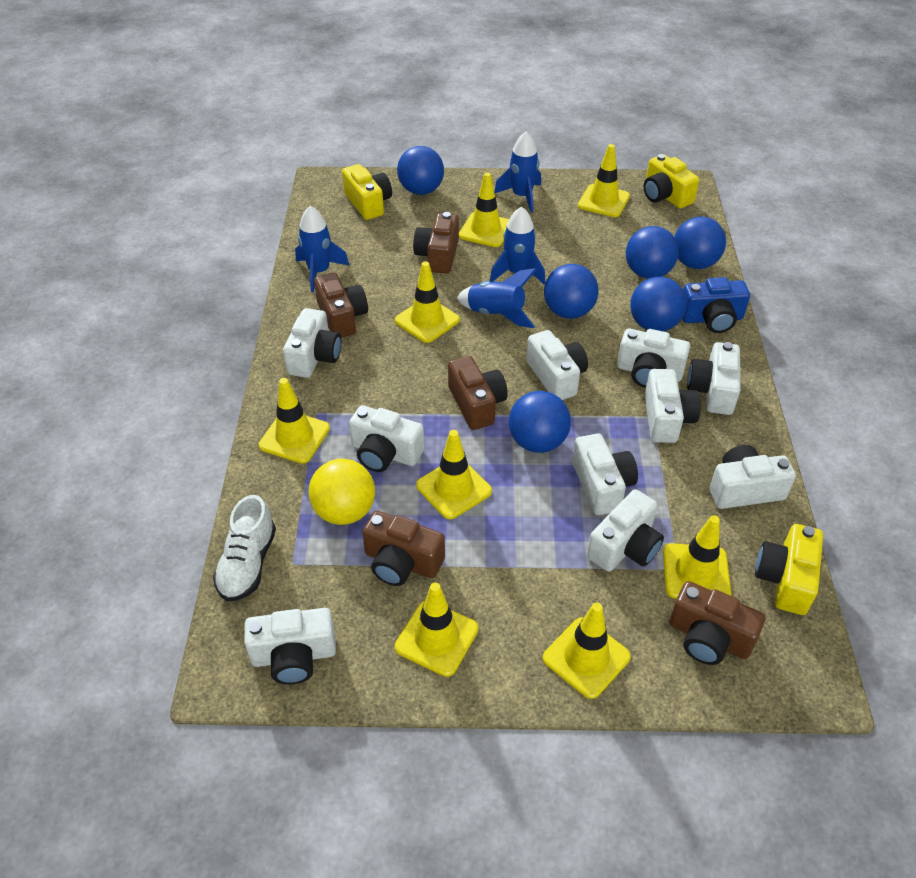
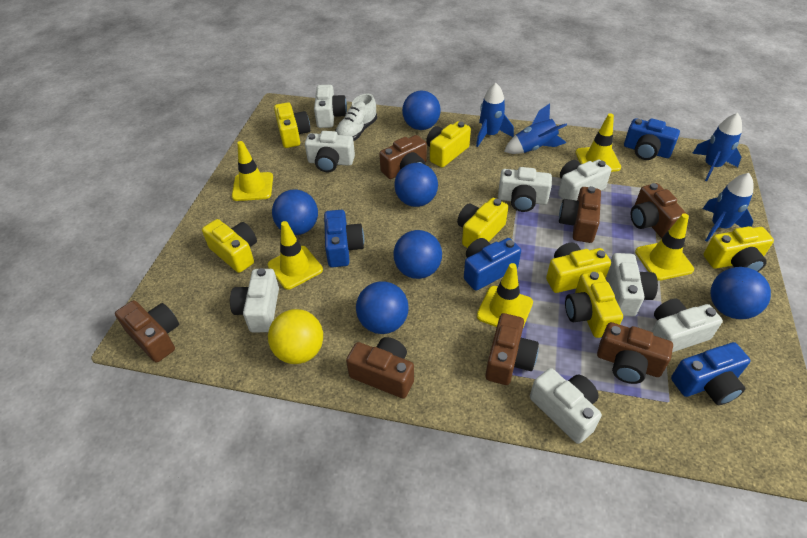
blue camera: 1 -> 4
brown camera: 5 -> 7
white camera: 10 -> 8
yellow camera: 3 -> 7
yellow traffic cone: 8 -> 5

